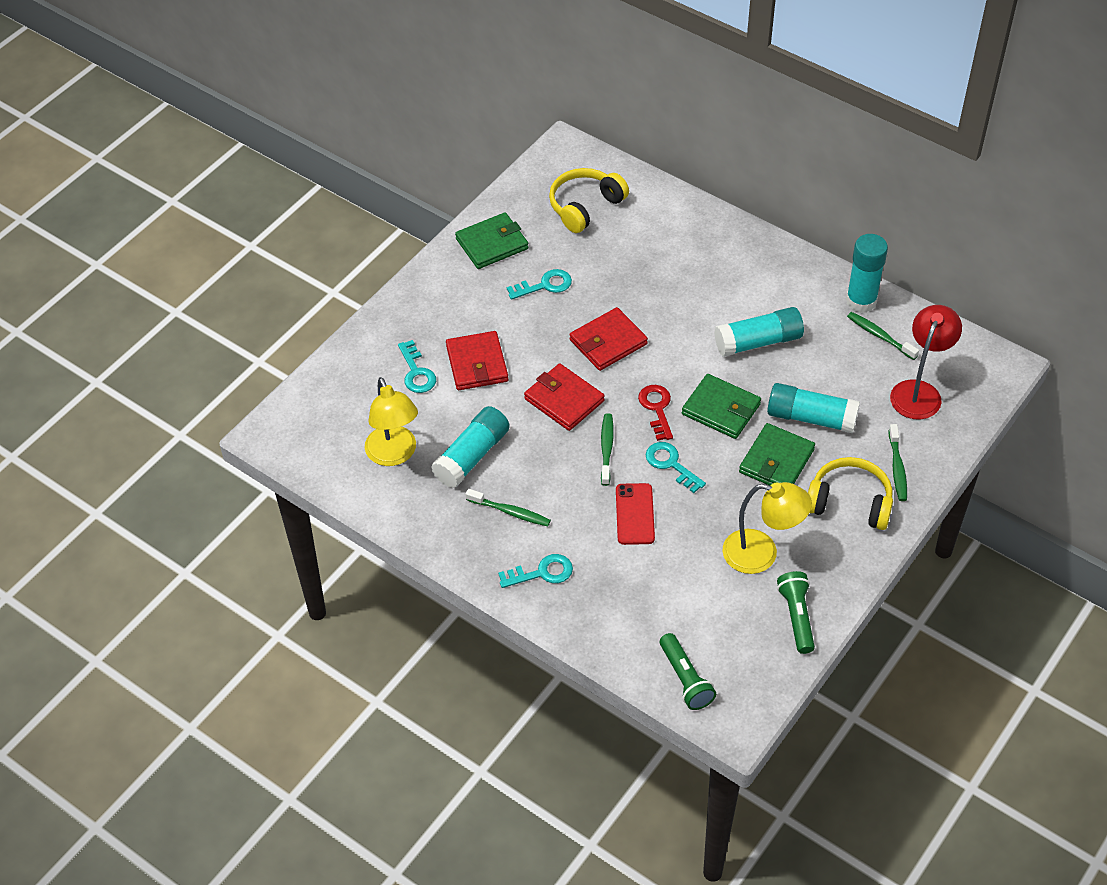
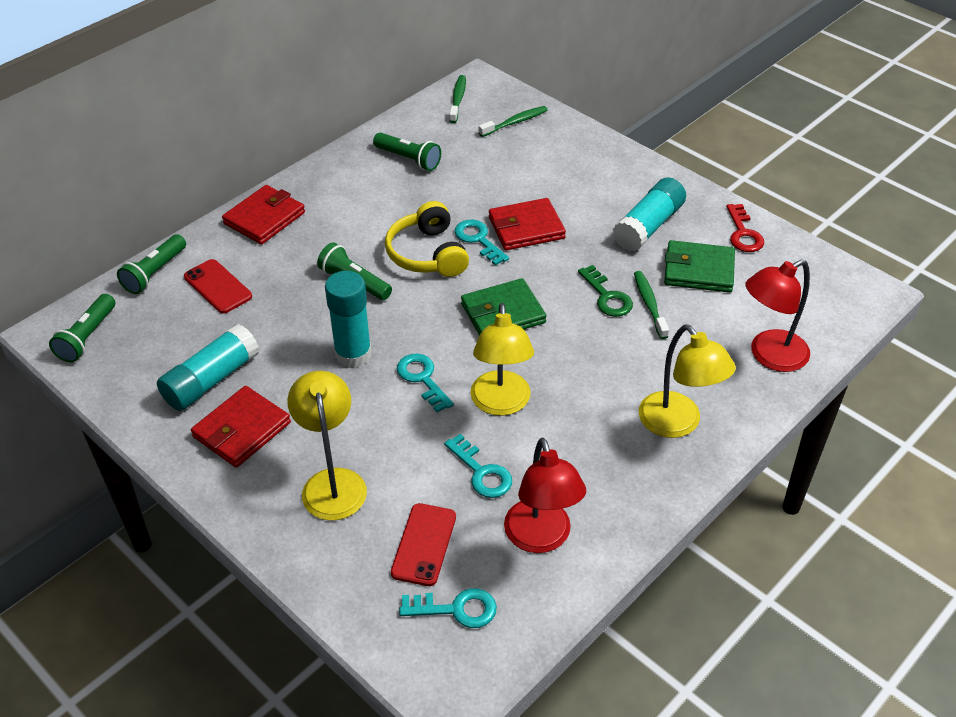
green flashlight: 2 -> 4
green key: 0 -> 1
green toothbrush: 4 -> 3
green wallet: 3 -> 2
red lamp: 1 -> 2
red phone: 1 -> 2
turquoise glue stick: 4 -> 3
yellow headphones: 2 -> 1
yellow lamp: 2 -> 3

